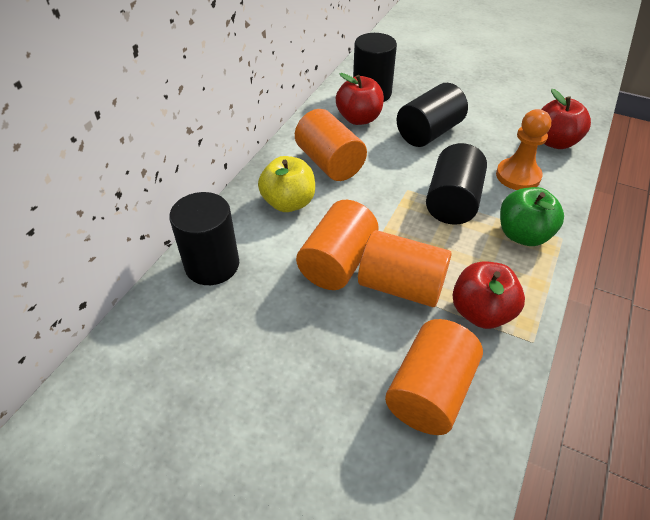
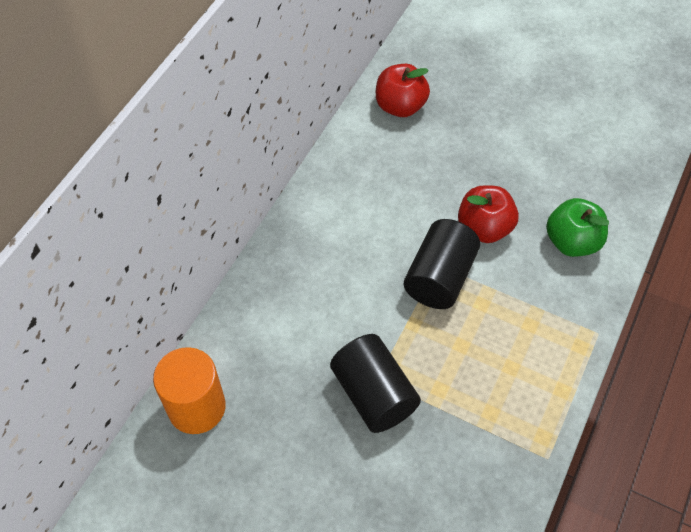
black cylinder: 4 -> 2
orange cylinder: 4 -> 1
orange pawn: 1 -> 0
red apple: 3 -> 2
yellow apple: 1 -> 0

